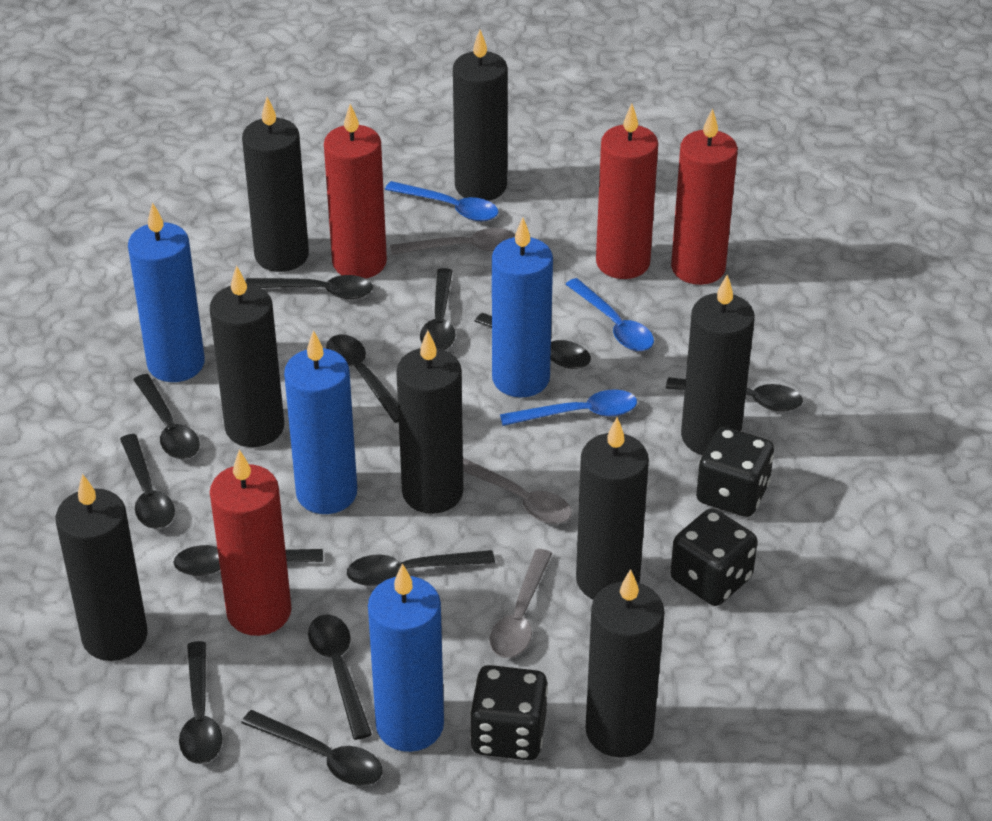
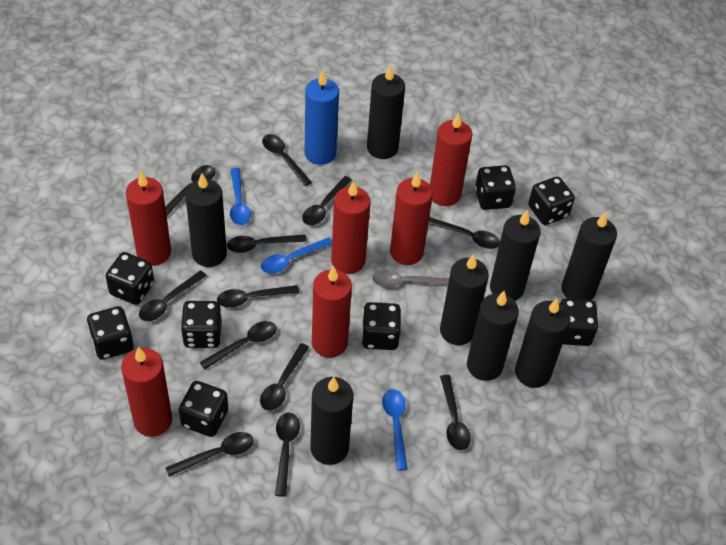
black dice: 3 -> 8
blue candle: 4 -> 1
grey spoon: 3 -> 1
red candle: 4 -> 6

